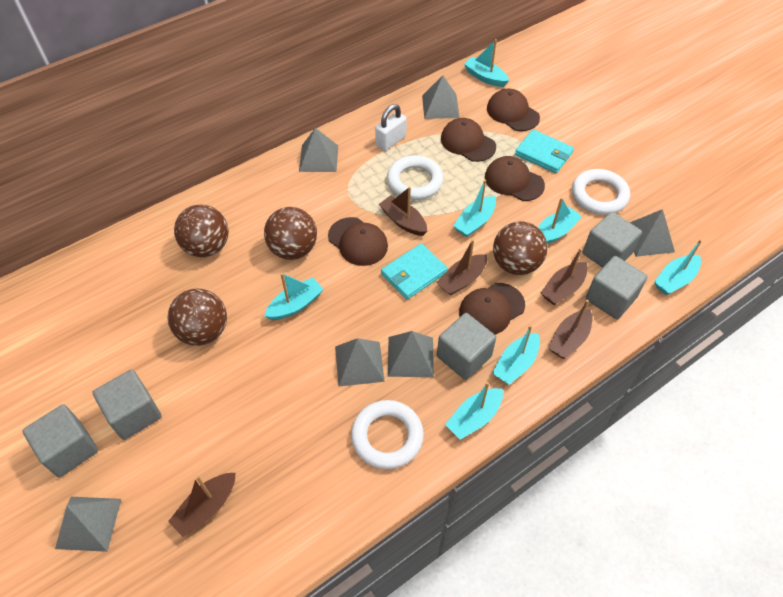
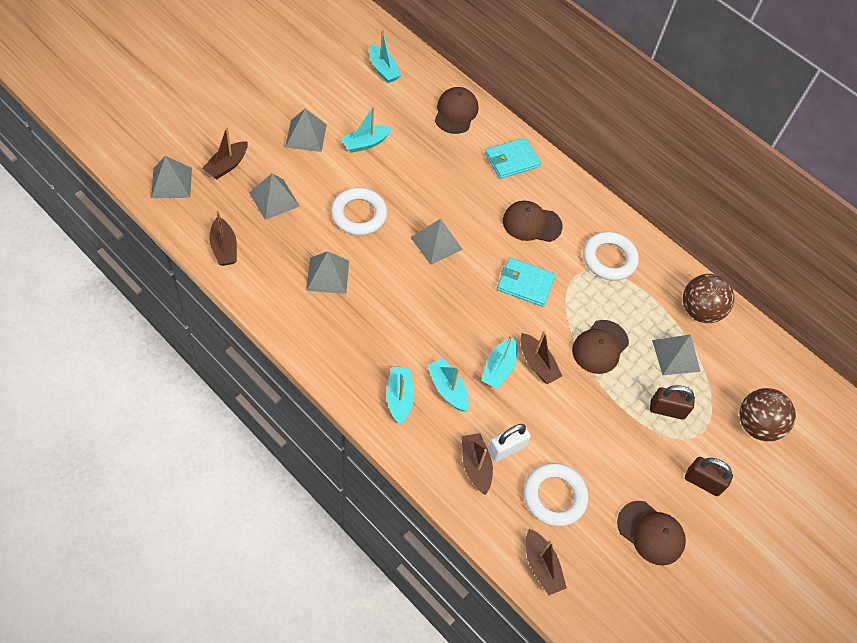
brown ball: 4 -> 2
brown cap: 5 -> 4
brown padlock: 0 -> 2
grey cube: 5 -> 0
turquoise boat: 7 -> 5

